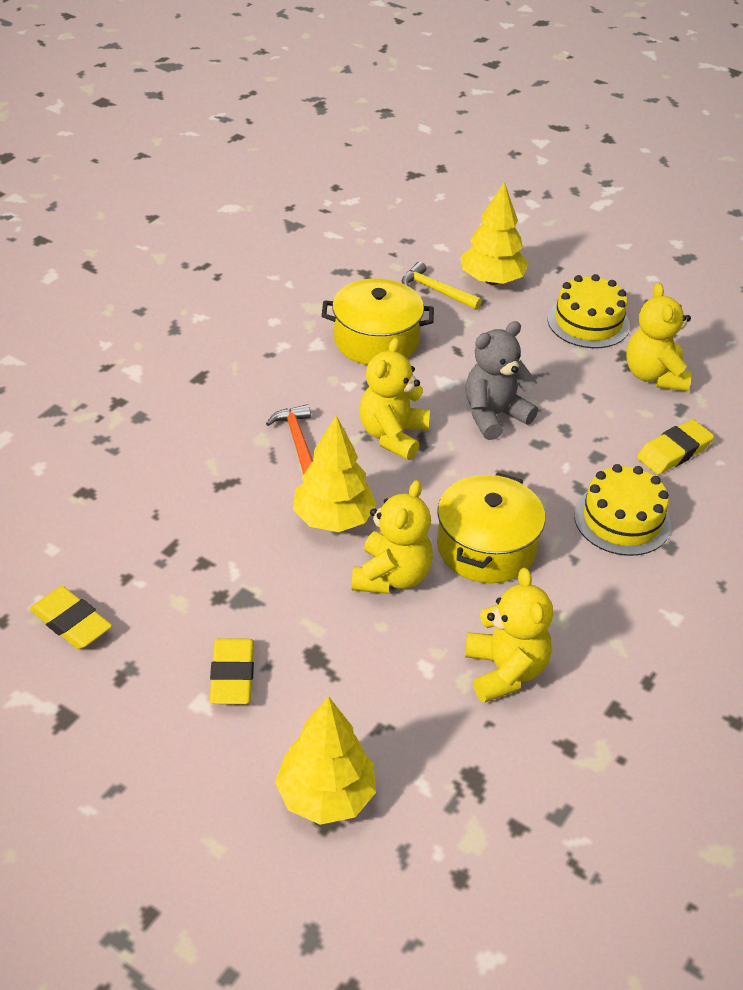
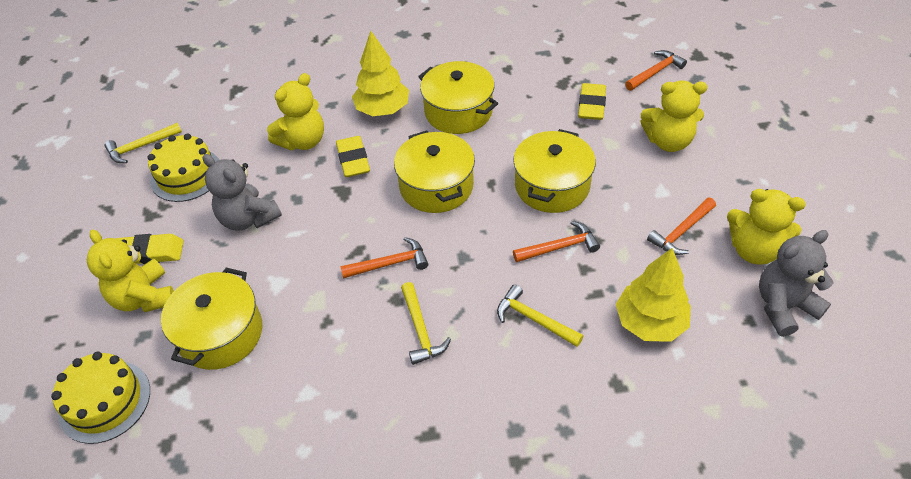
grey teddy bear: 1 -> 2
orange hammer: 1 -> 4
yellow hammer: 1 -> 3
yellow pot: 2 -> 4
yellow tree: 3 -> 2

